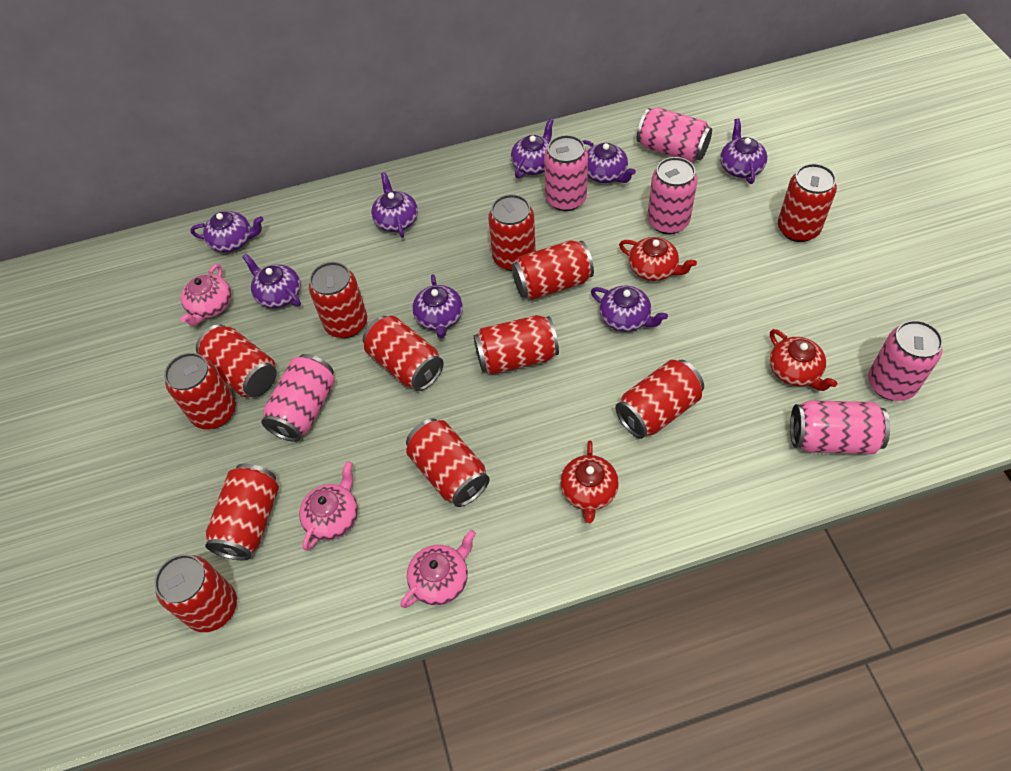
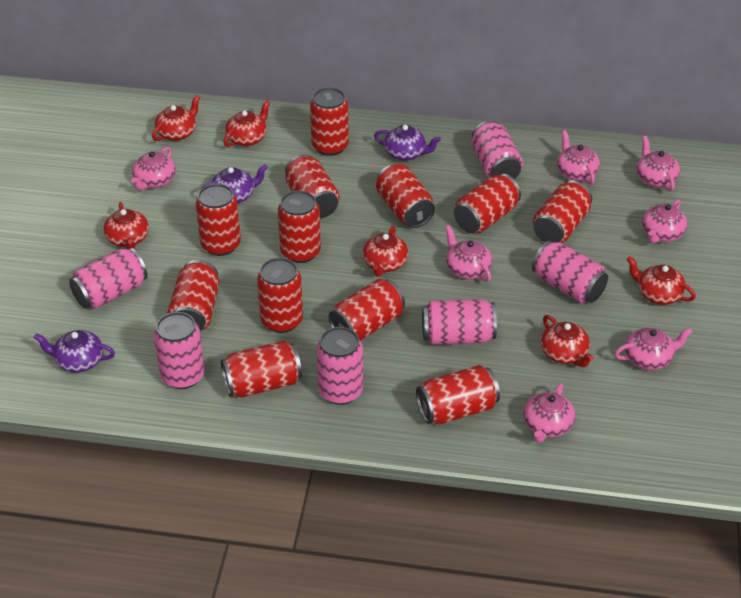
pink teapot: 3 -> 7
purple teapot: 8 -> 3
red teapot: 3 -> 6

